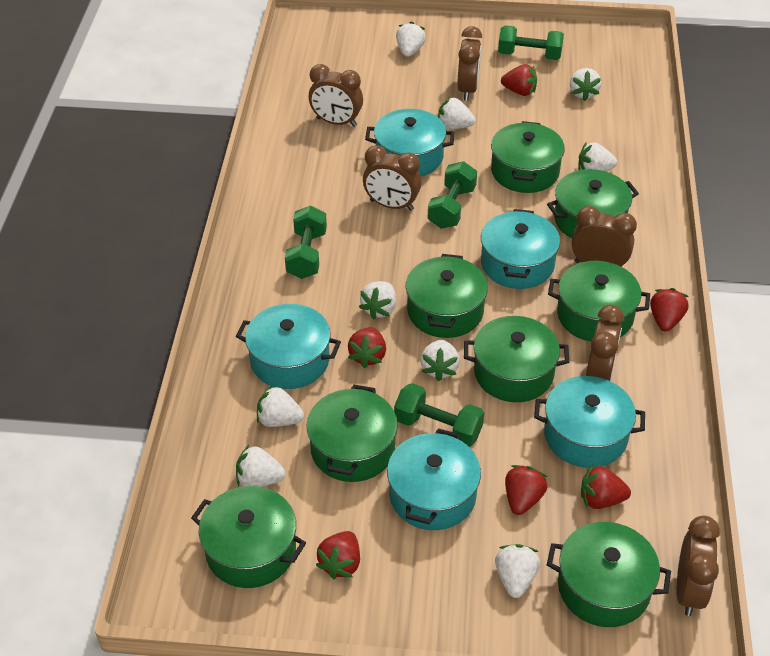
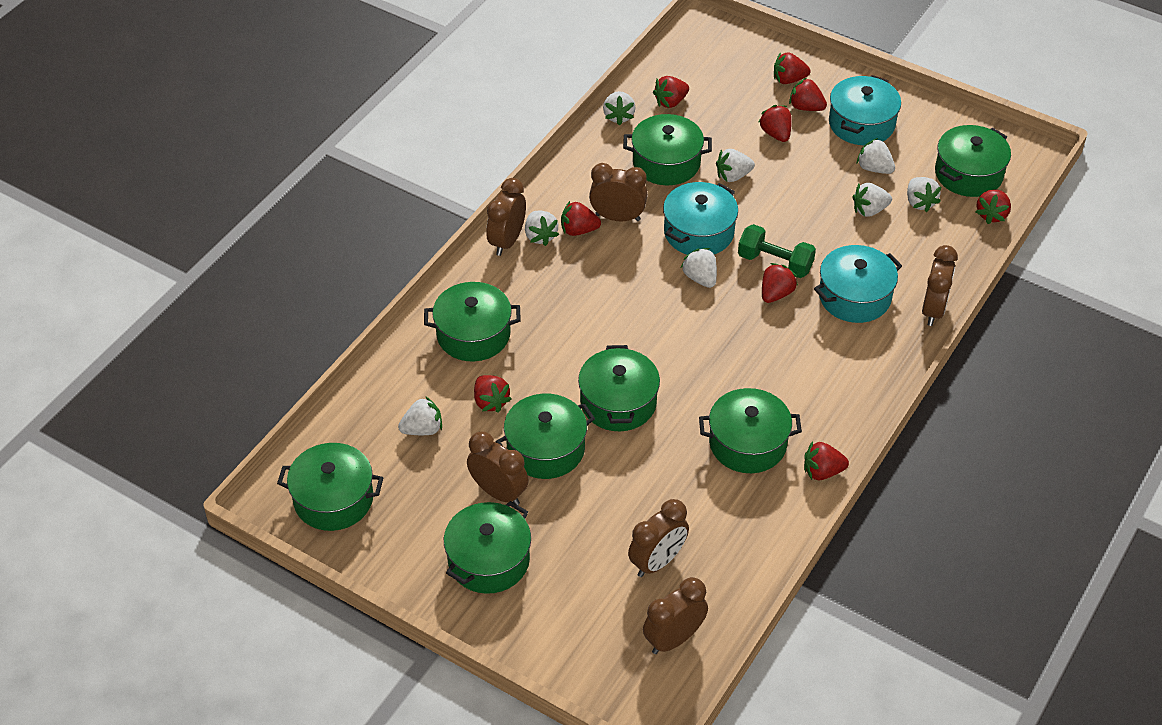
green dumbbell: 4 -> 1
red strawberry: 6 -> 9
turquoise pot: 5 -> 3
white strawberry: 9 -> 8

